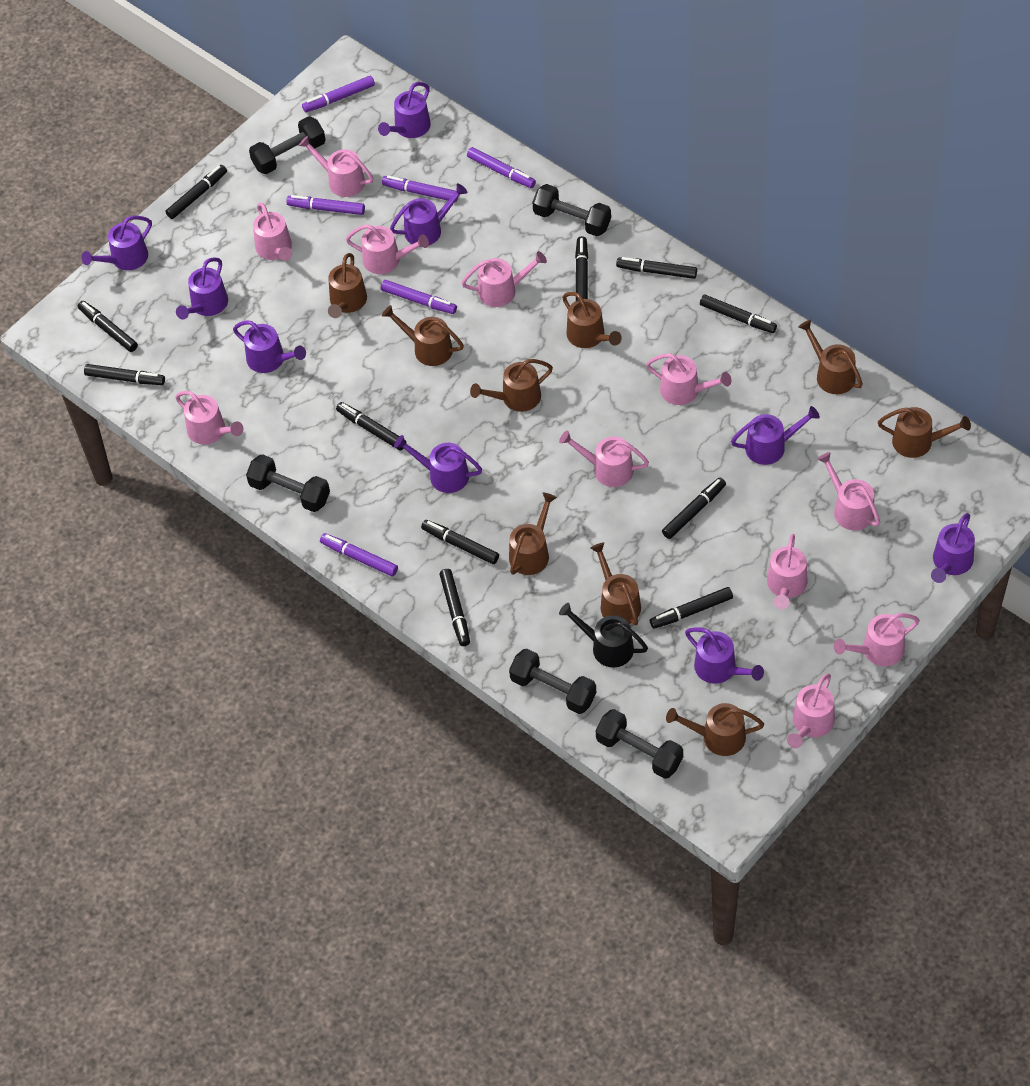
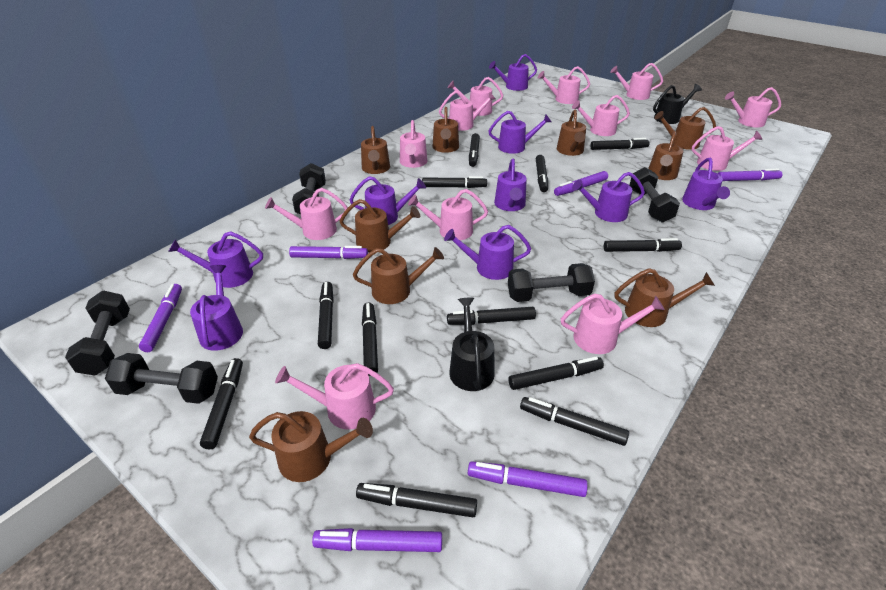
black marker: 11 -> 12
black watering can: 1 -> 2
pink watering can: 11 -> 12

